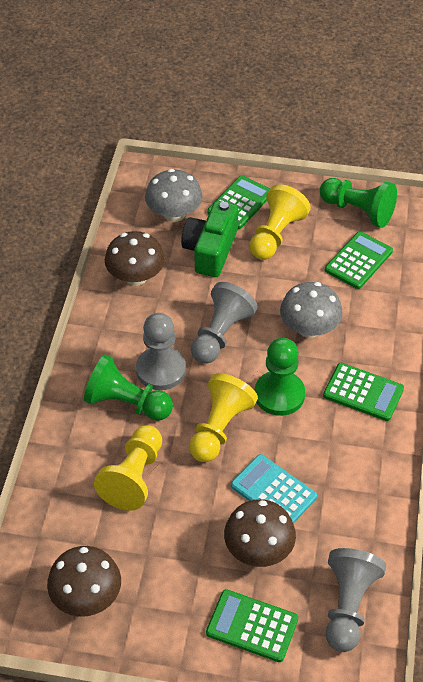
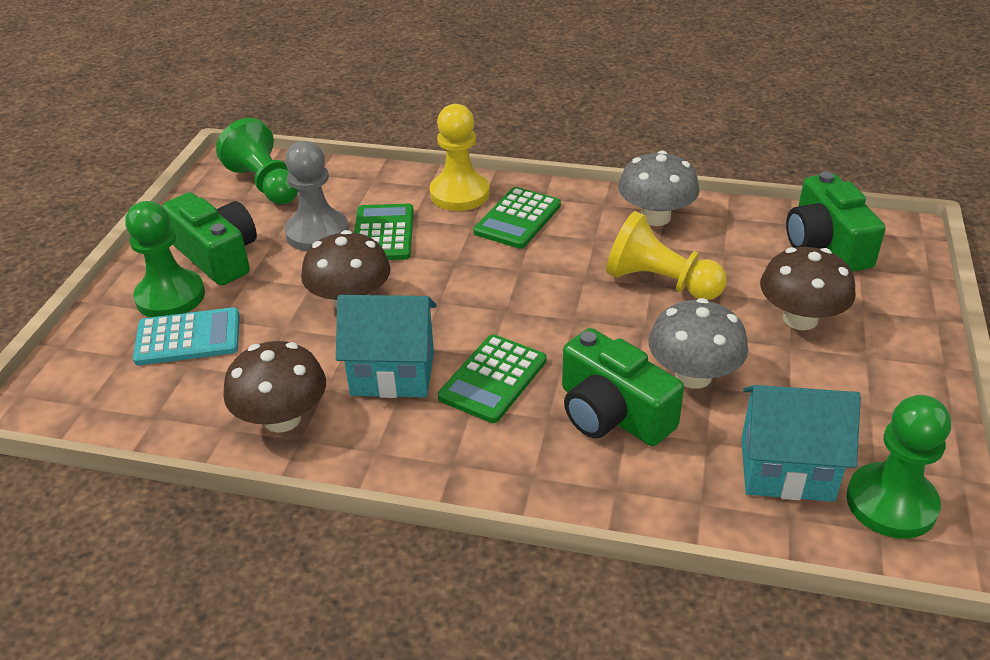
green calculator: 4 -> 3
green camera: 1 -> 3
grey pawn: 3 -> 1
turquoise house: 0 -> 2
yellow pawn: 3 -> 2

